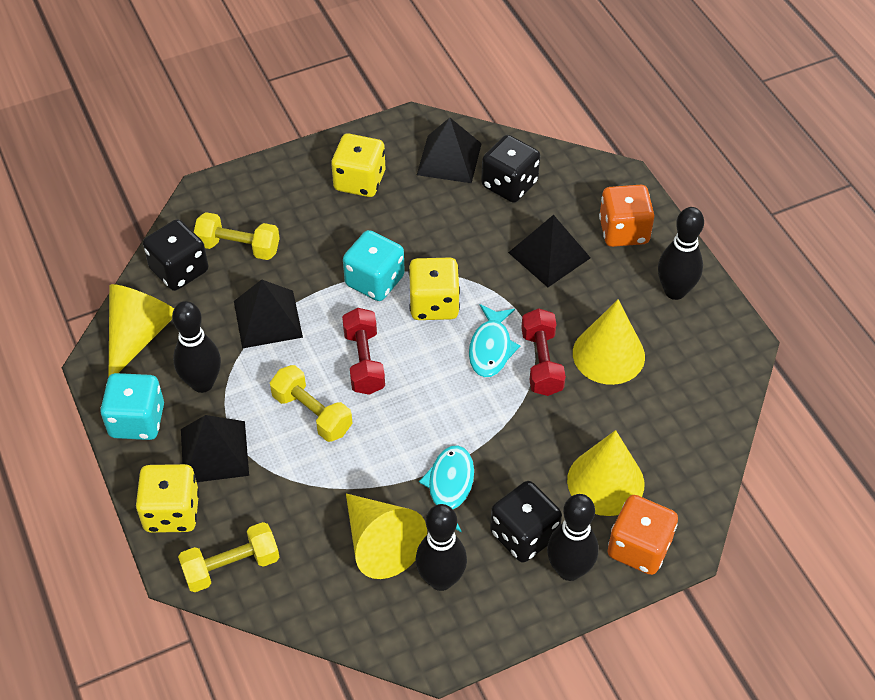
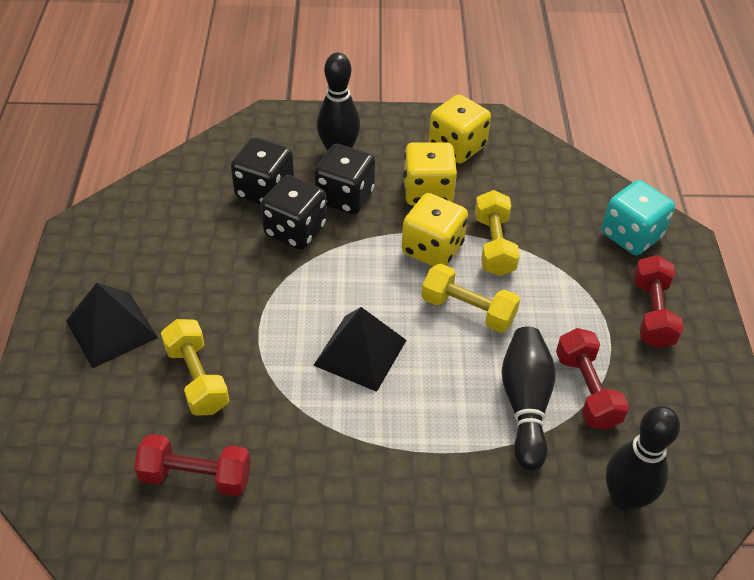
black bowling pin: 4 -> 3
black pyramid: 4 -> 2
orange dice: 2 -> 0
red dumbbell: 2 -> 3
turquoise dice: 2 -> 1
turquoise fish: 2 -> 0
yellow cone: 4 -> 0

